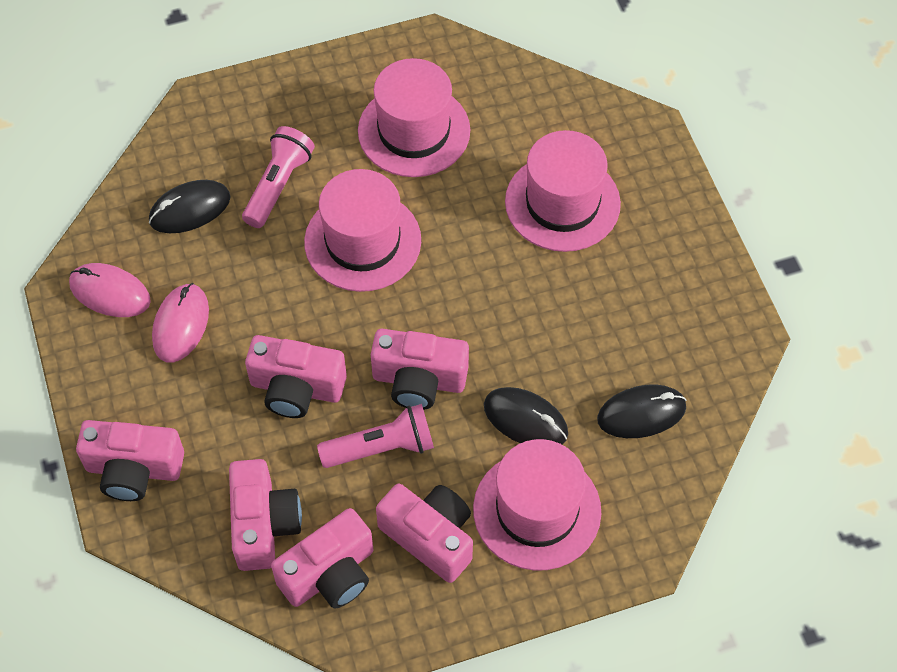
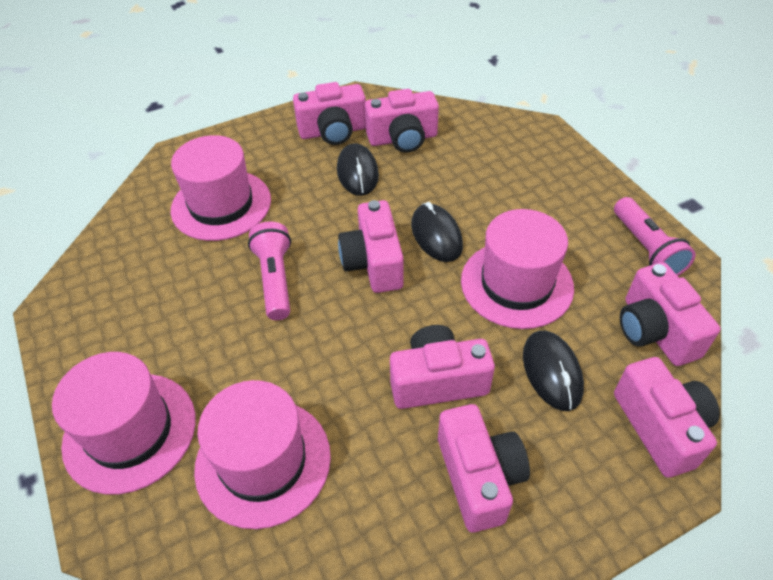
pink camera: 6 -> 7
pink mouse: 2 -> 0

